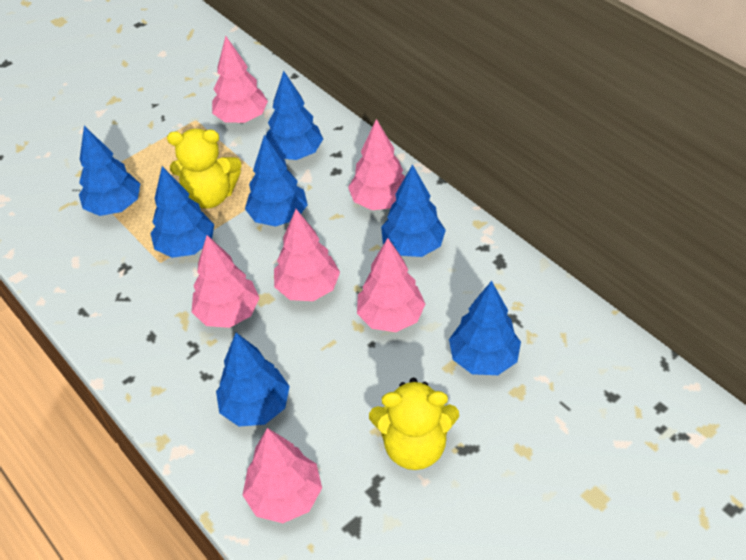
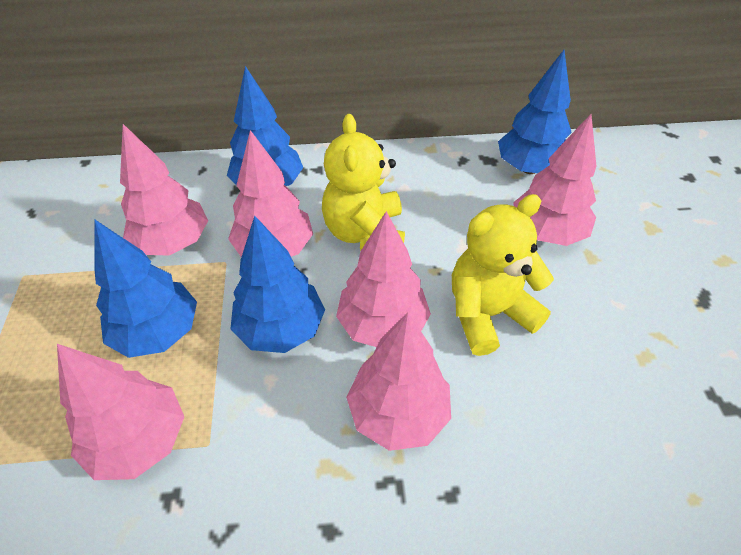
blue tree: 7 -> 4

